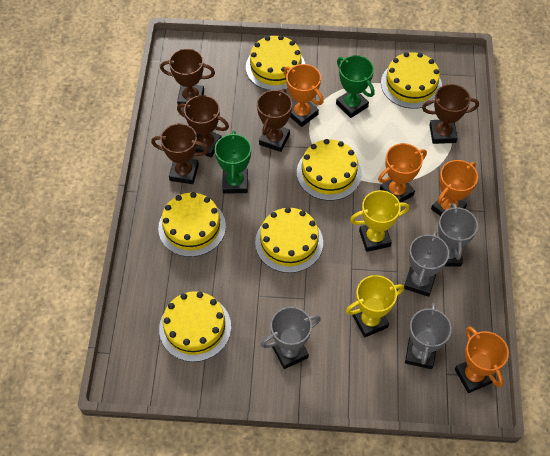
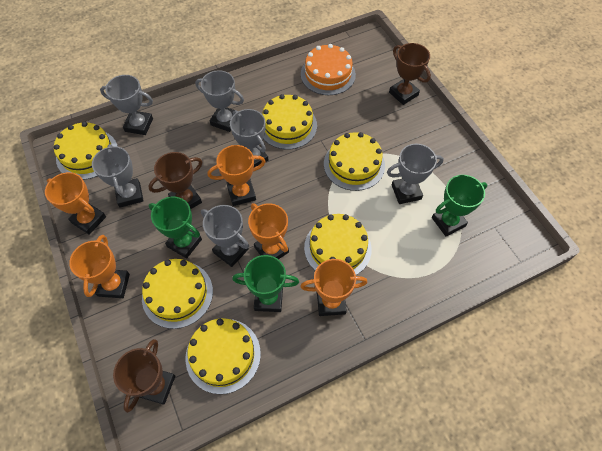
brown trophy: 5 -> 3
green trophy: 2 -> 3
grey trophy: 4 -> 6
orange cake: 0 -> 1
orange trophy: 4 -> 5
yellow trophy: 2 -> 0

